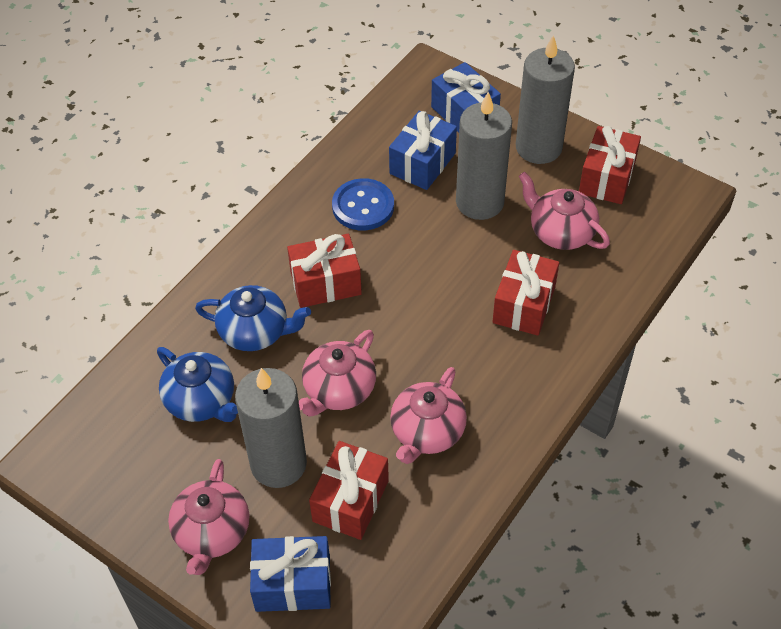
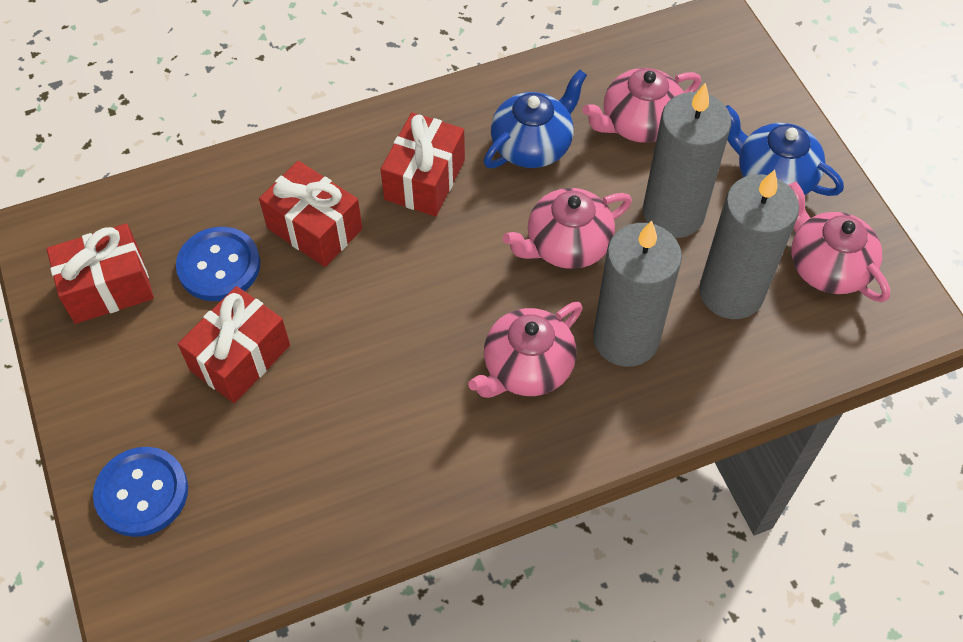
blue button: 1 -> 2
blue gift: 3 -> 0

